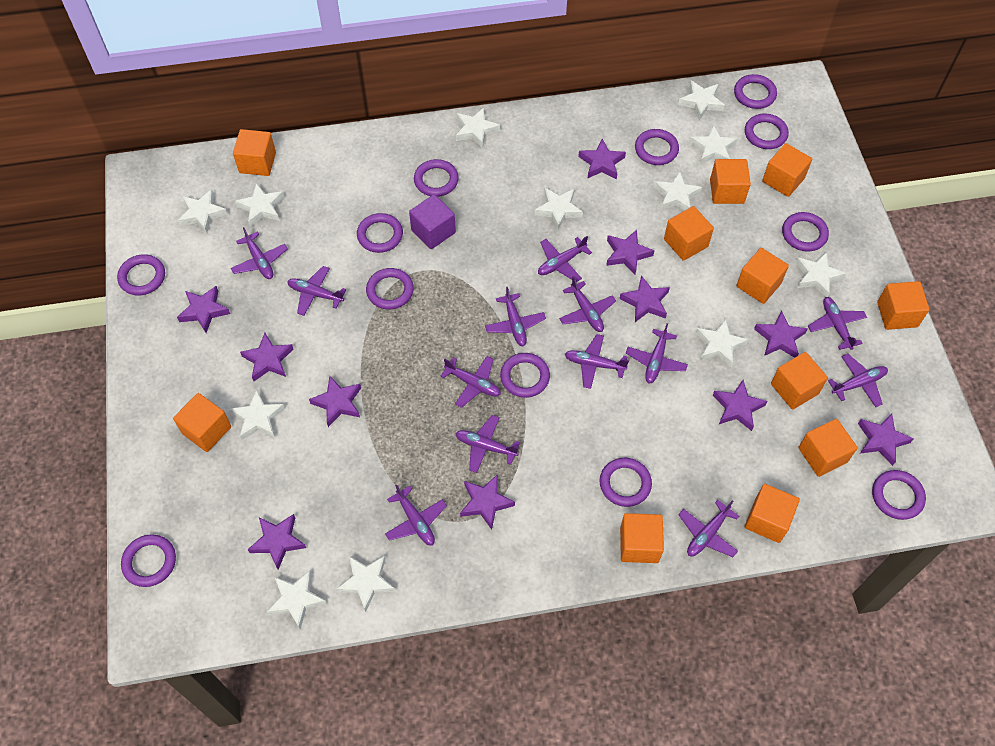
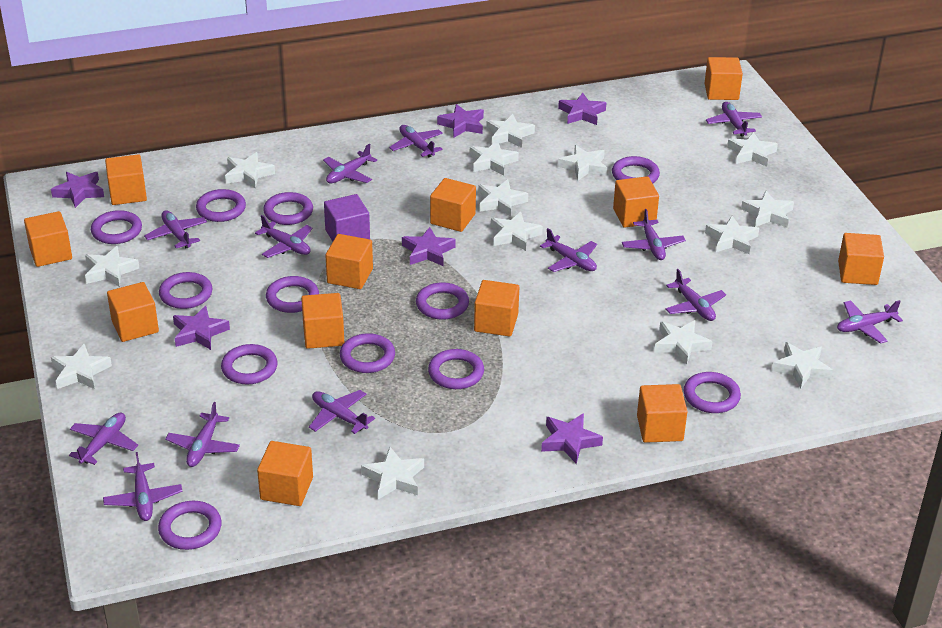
orange cube: 11 -> 12
purple star: 11 -> 6
white star: 12 -> 14

